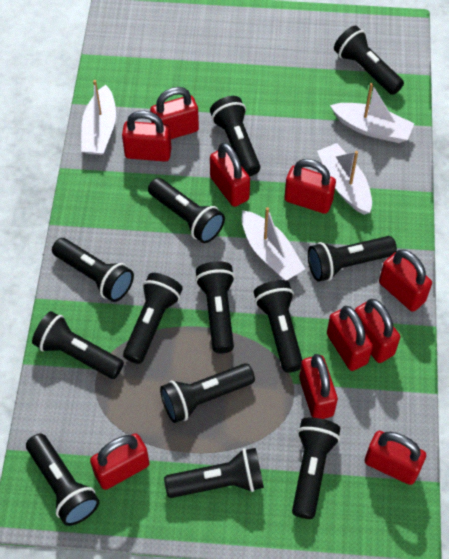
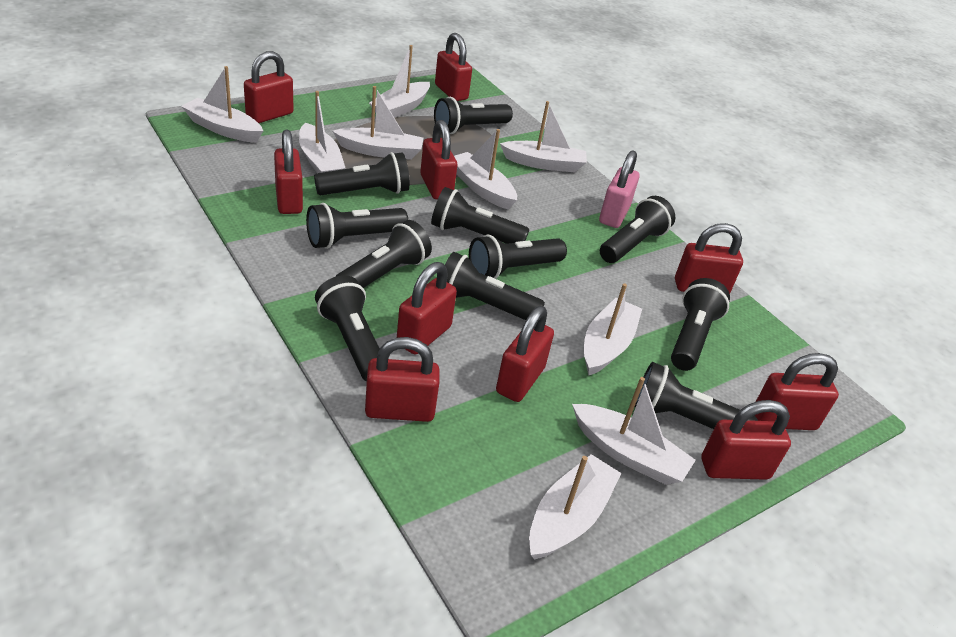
black flashlight: 13 -> 11
pink padlock: 0 -> 1
white boat: 4 -> 9

